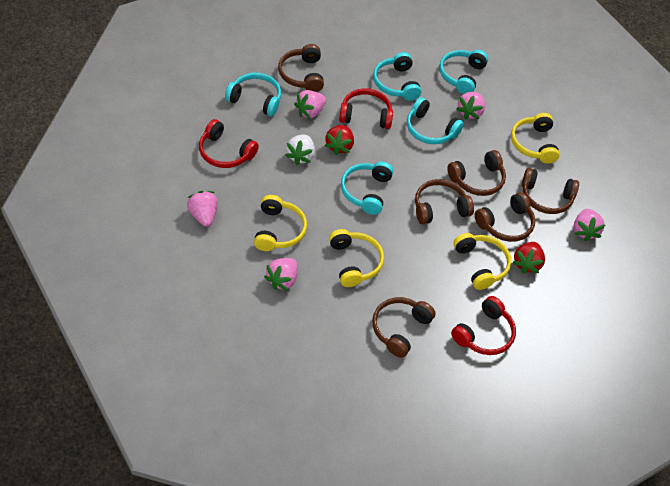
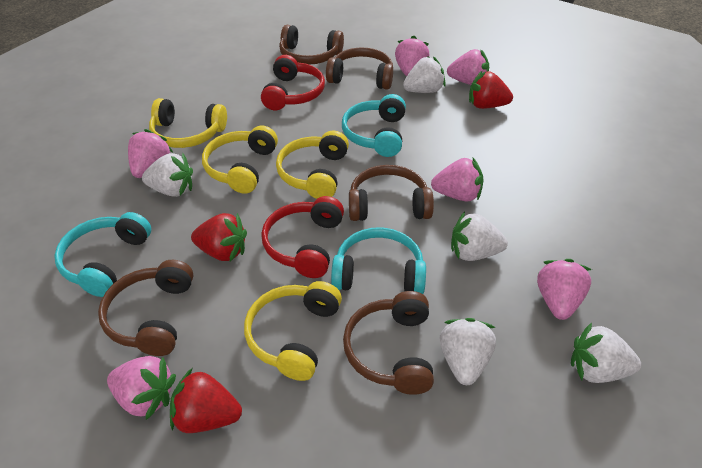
brown headphones: 6 -> 5
pink strawberry: 5 -> 6
red headphones: 3 -> 2
red strawberry: 2 -> 3
turquoise headphones: 5 -> 3
white strawberry: 1 -> 5

